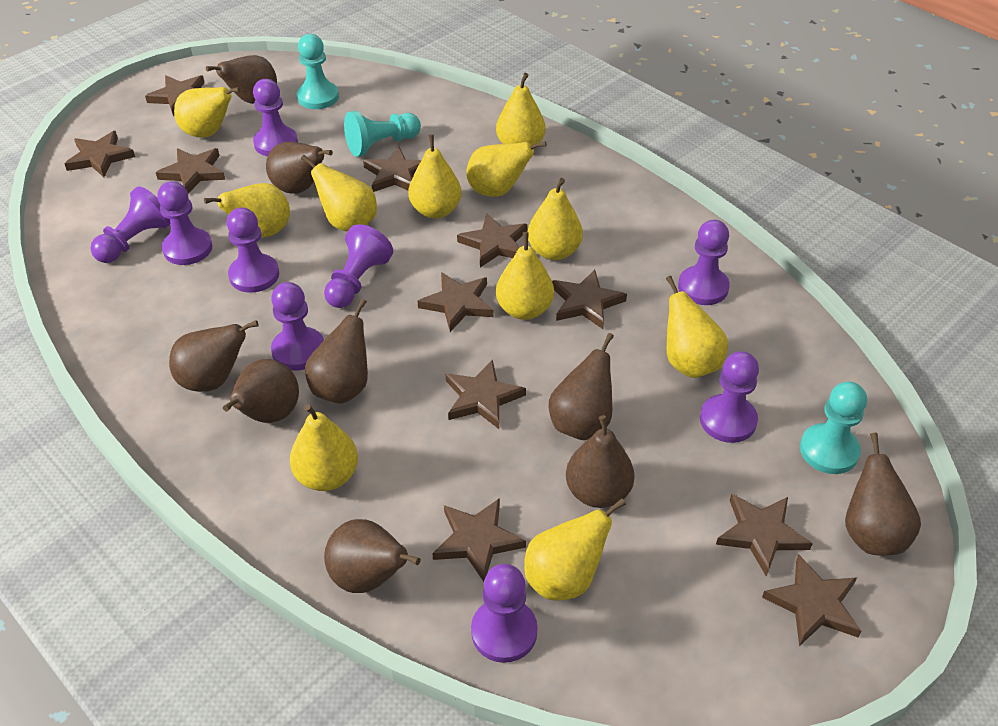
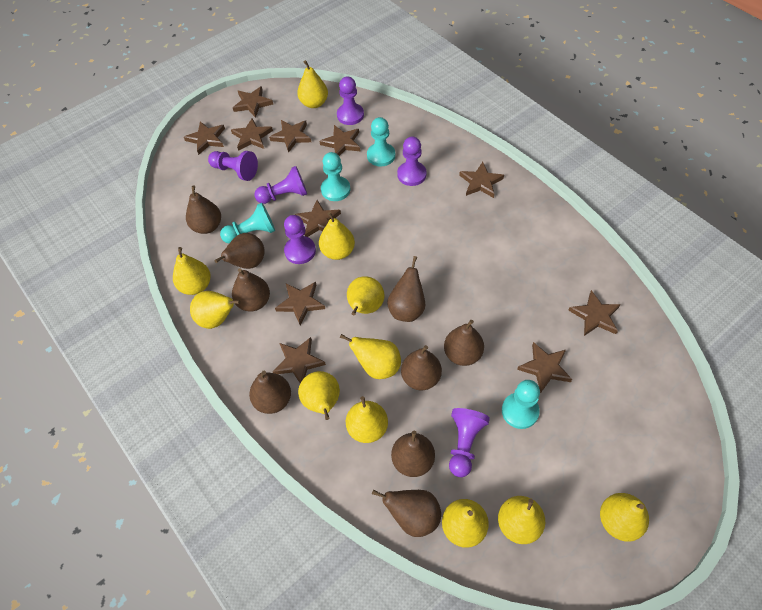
purple pawn: 9 -> 6
turquoise pawn: 3 -> 4

